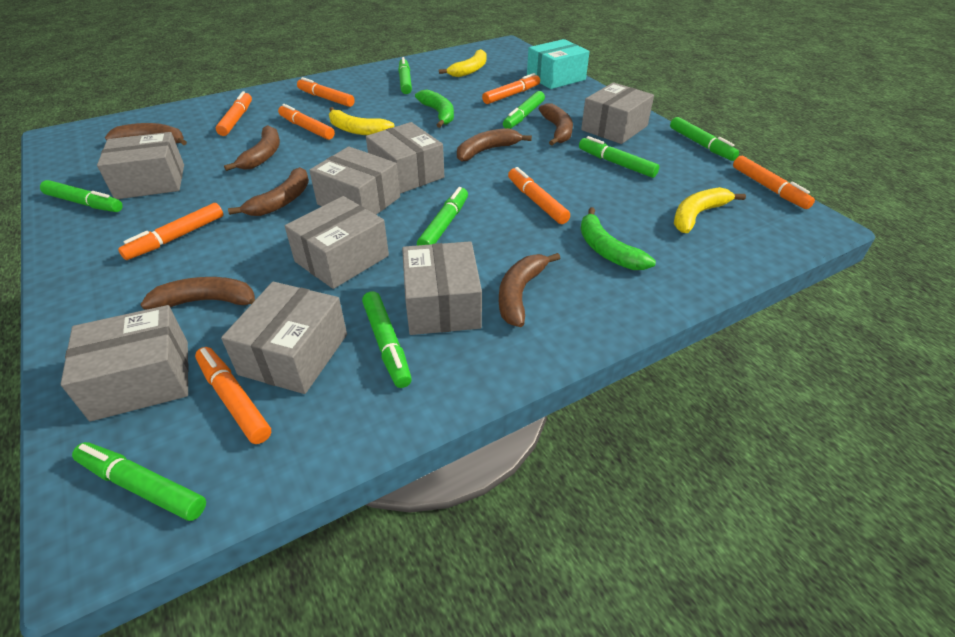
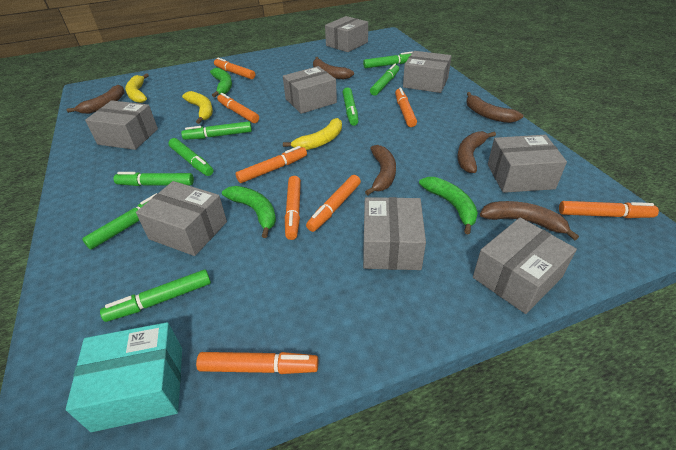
brown banana: 7 -> 6
green banana: 2 -> 3

